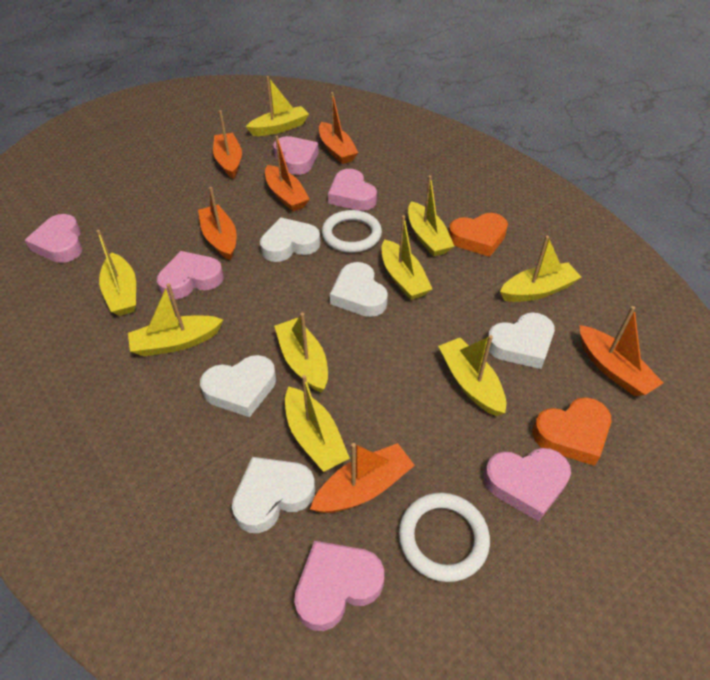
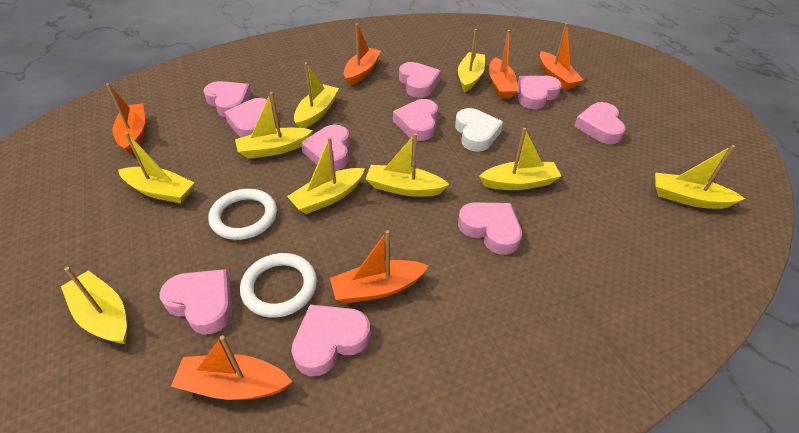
orange heart: 2 -> 0
pink heart: 6 -> 10
white heart: 5 -> 1

